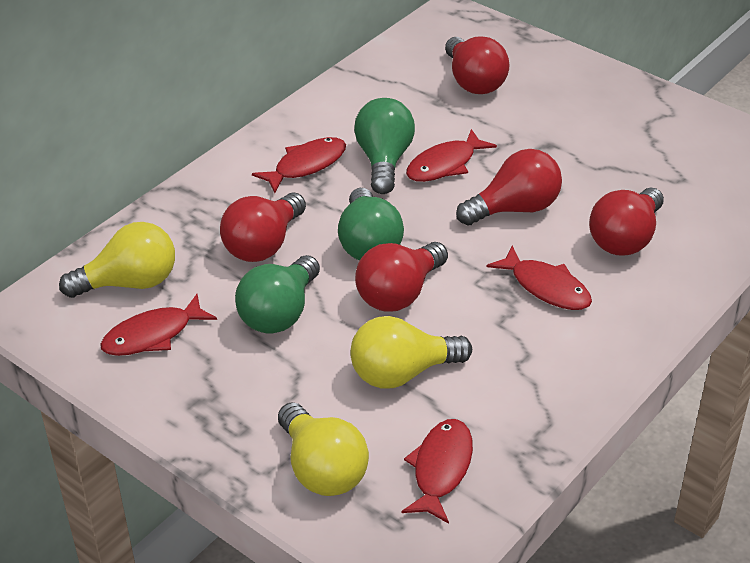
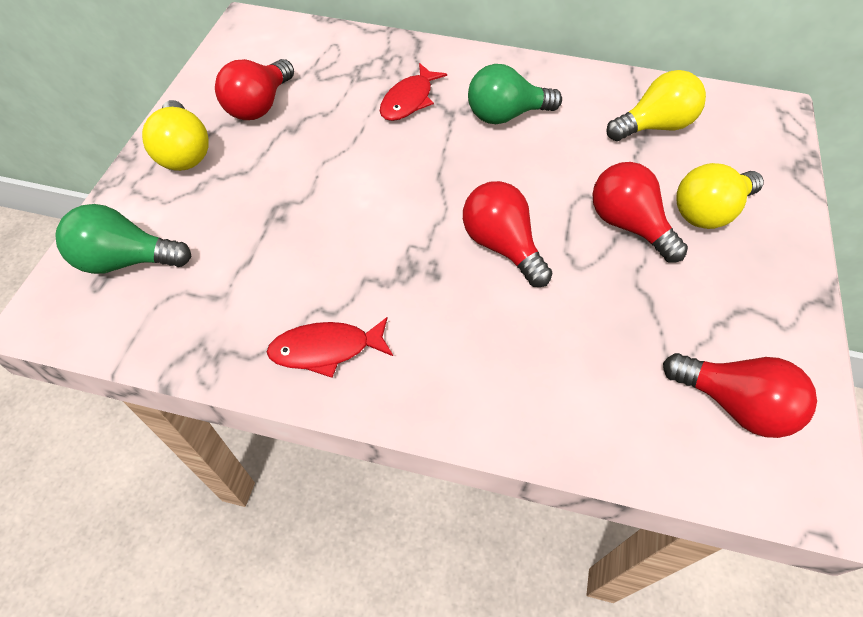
green light bulb: 3 -> 2
red fish: 5 -> 2
red light bulb: 5 -> 4

